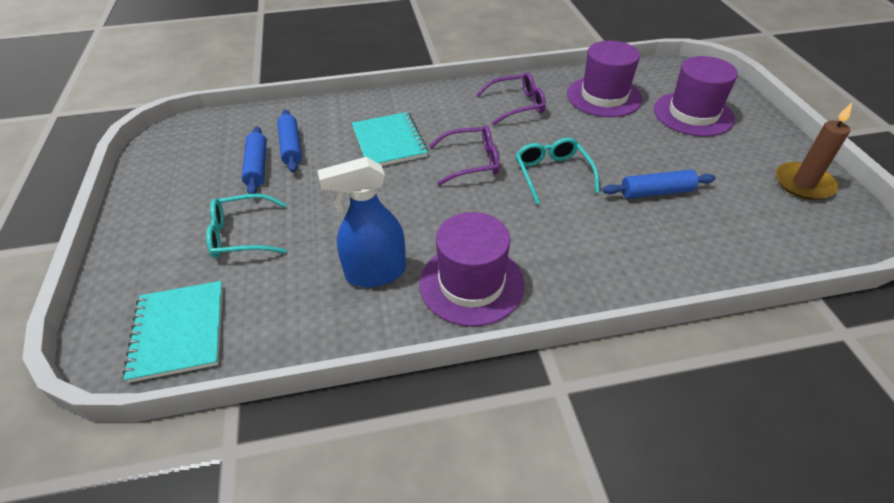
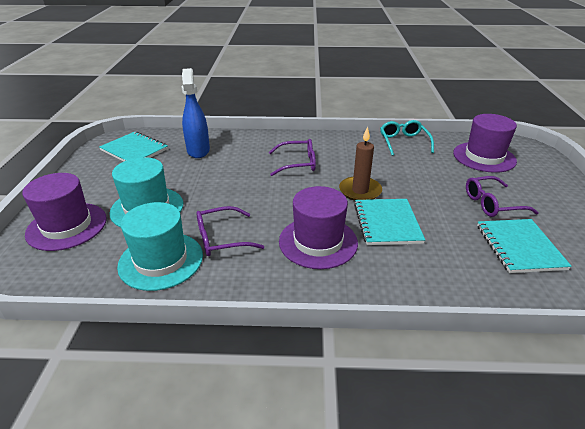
blue rolling pin: 3 -> 0
purple glasses: 2 -> 3
turquoise glasses: 2 -> 1
turquoise hat: 0 -> 2
turquoise notebook: 2 -> 3

